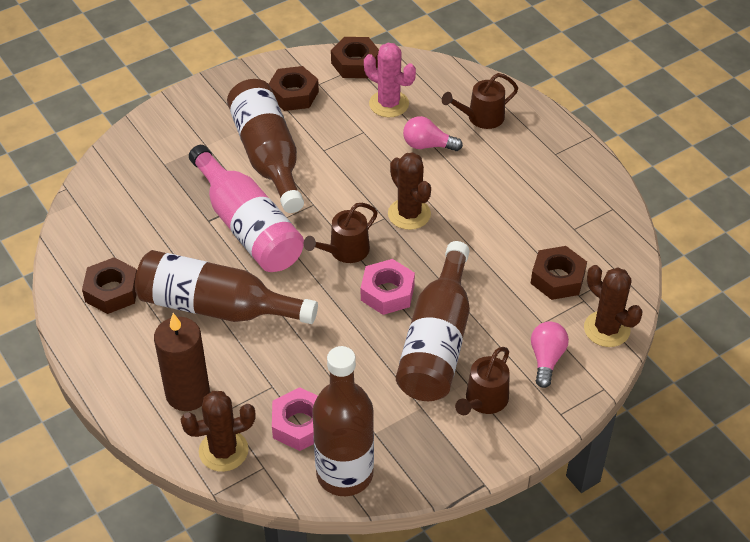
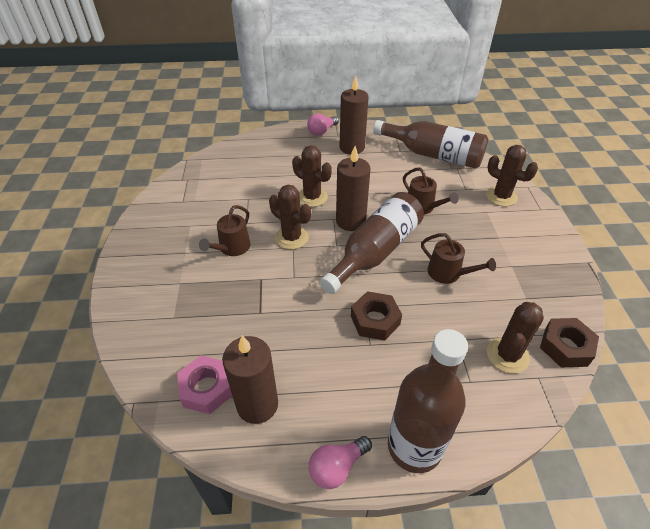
brown bottle: 4 -> 3
brown cactus: 3 -> 4
brown candle: 1 -> 3
brown nut: 4 -> 2
pink bottle: 1 -> 0
pink cactus: 1 -> 0
pink nut: 2 -> 1

